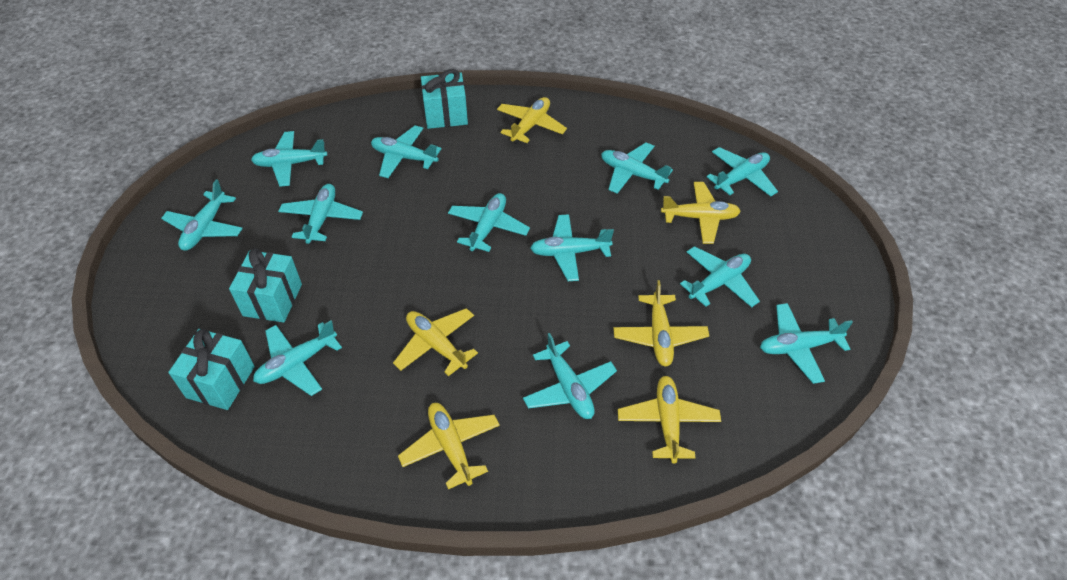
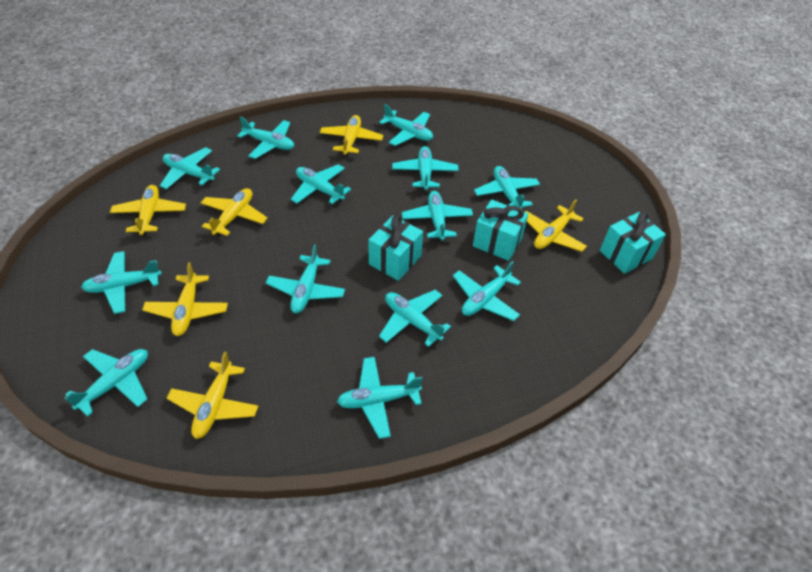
turquoise plane: 12 -> 13

